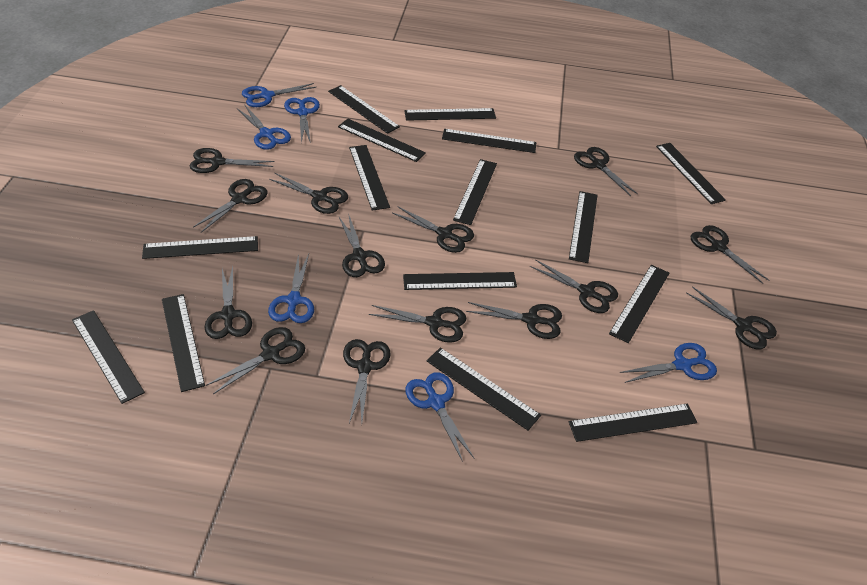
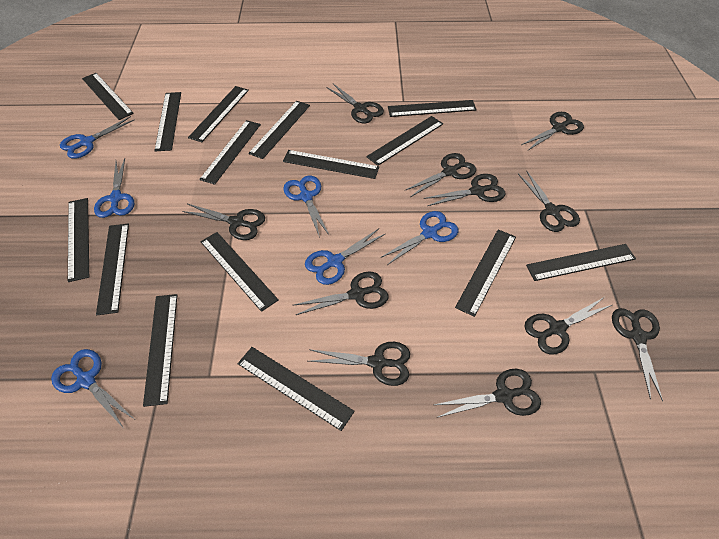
black scissors: 14 -> 11

